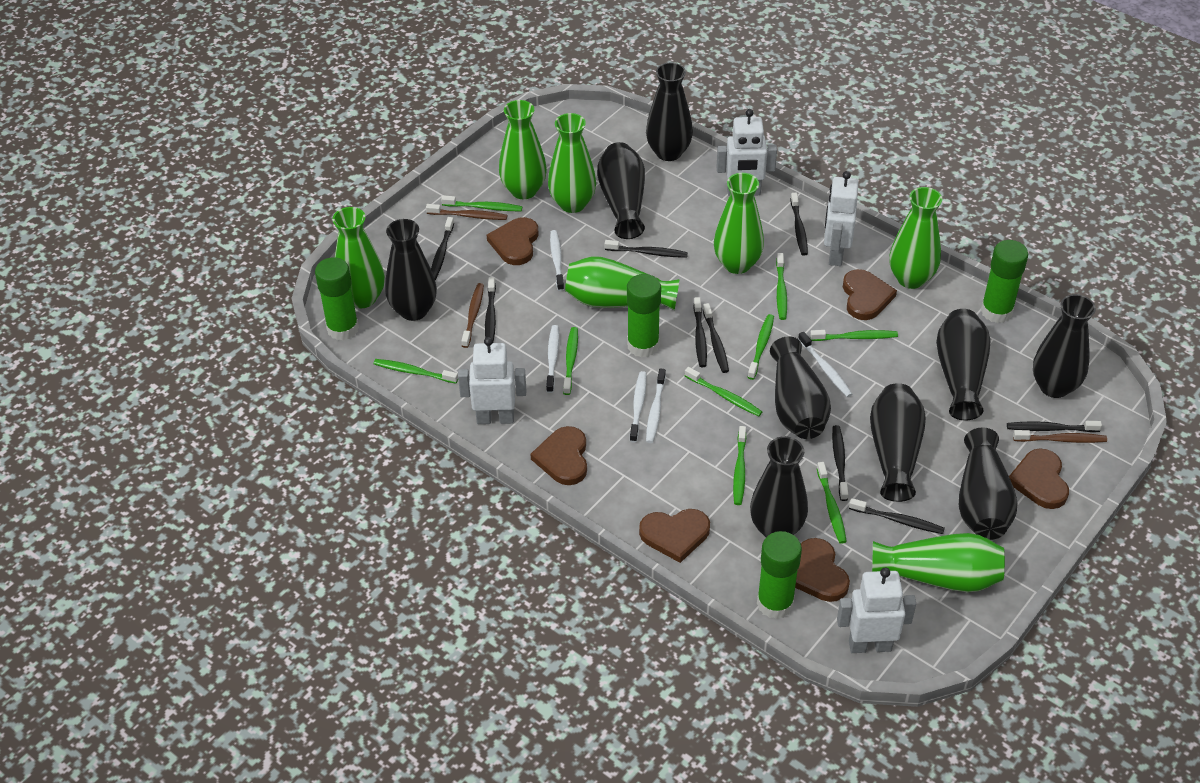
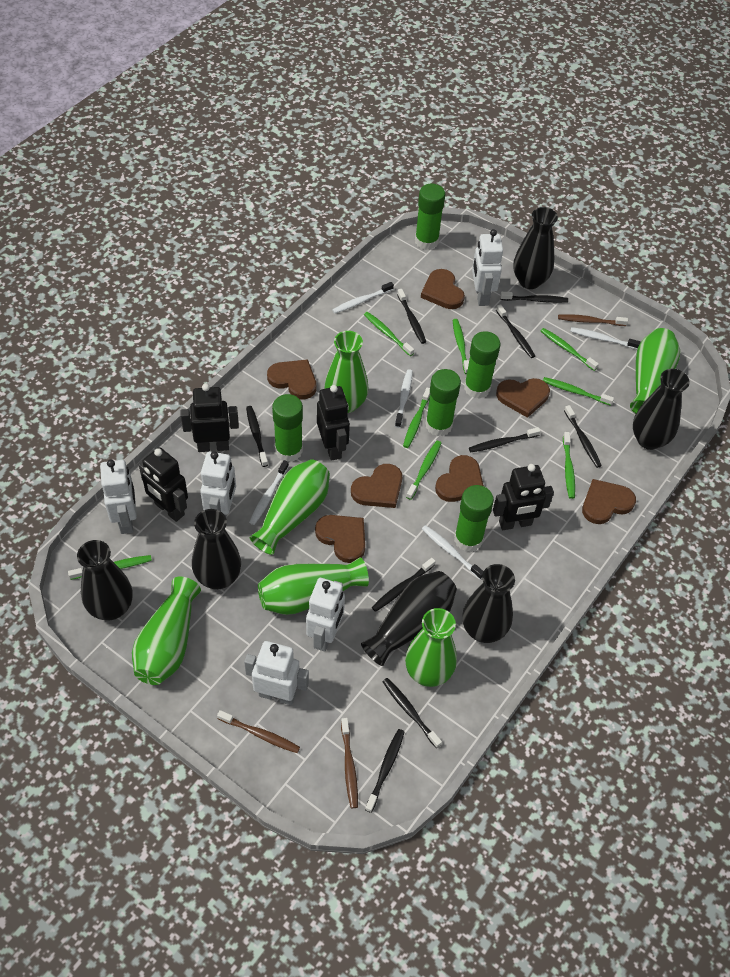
black robot: 0 -> 4
black vase: 9 -> 6
brown heart: 6 -> 7
green glue stick: 4 -> 5
green toothbrush: 9 -> 8
green vase: 7 -> 6
white robot: 4 -> 5

